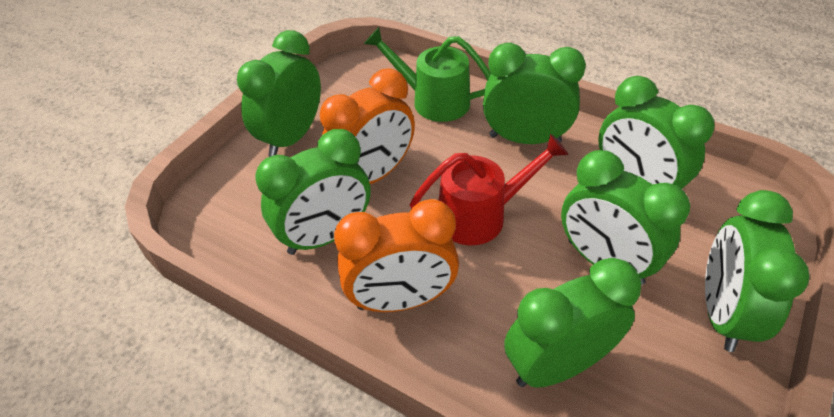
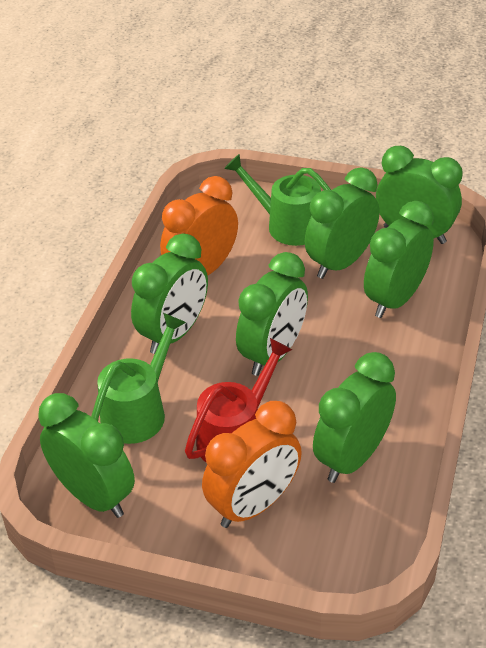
green watering can: 1 -> 2

